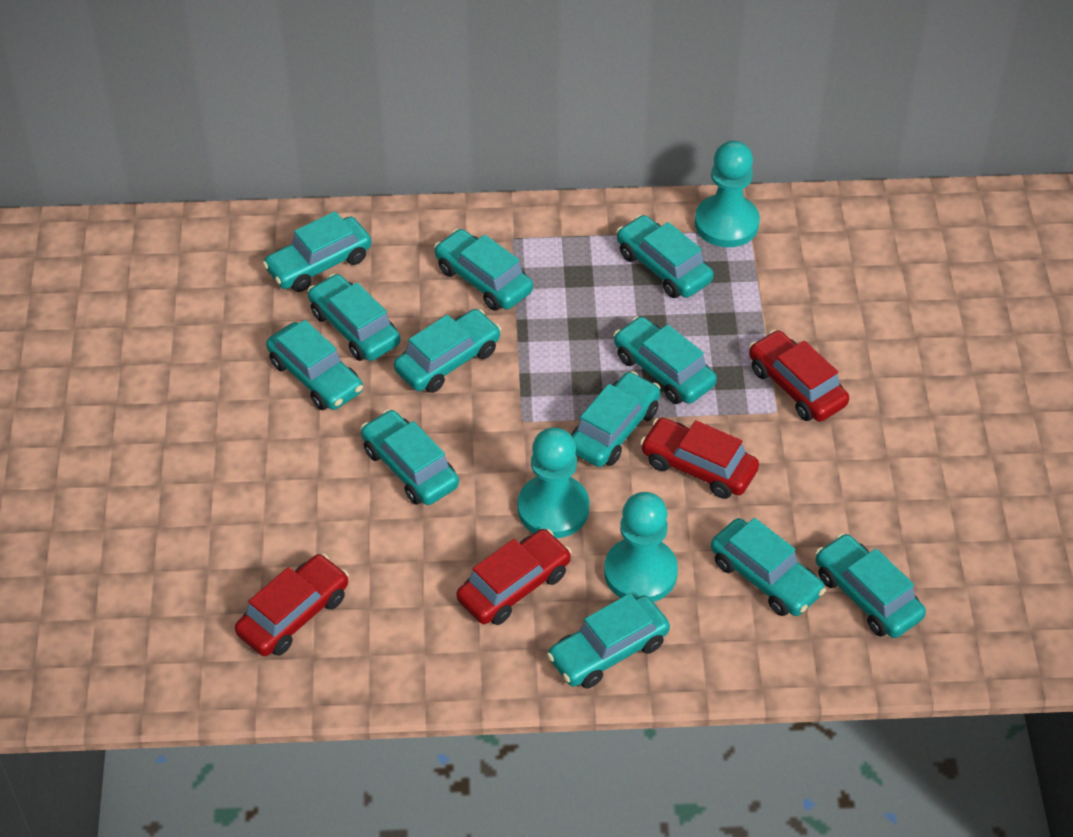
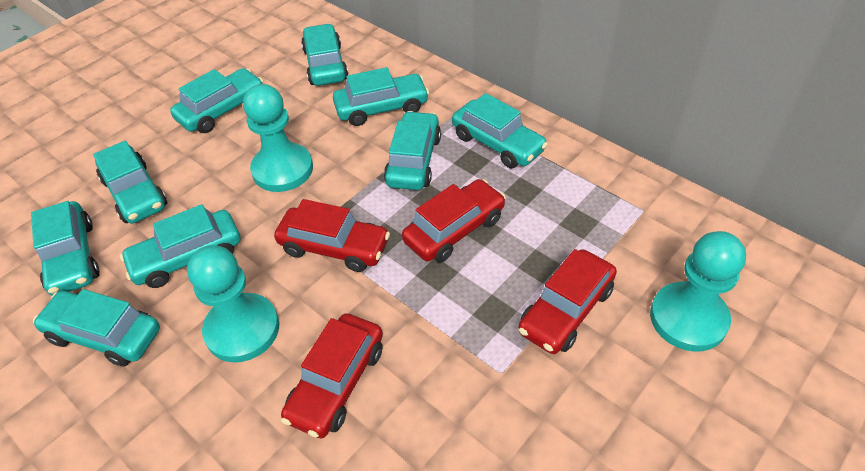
turquoise car: 12 -> 9

